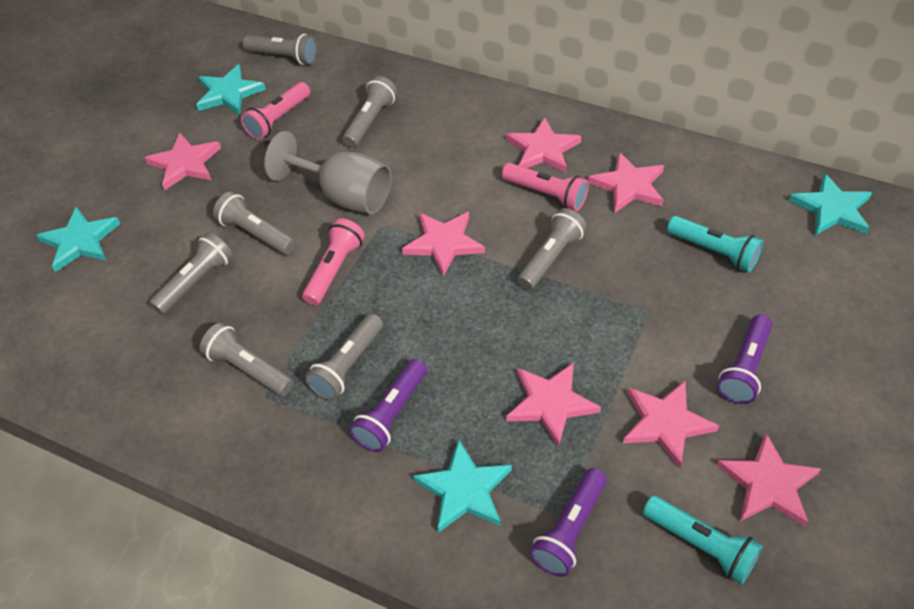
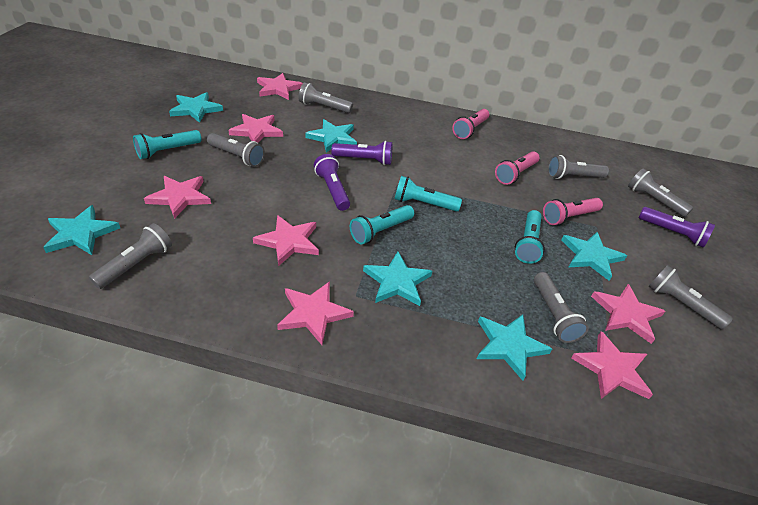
grey goblet: 1 -> 0
turquoise flashlight: 2 -> 4
turquoise star: 4 -> 6

